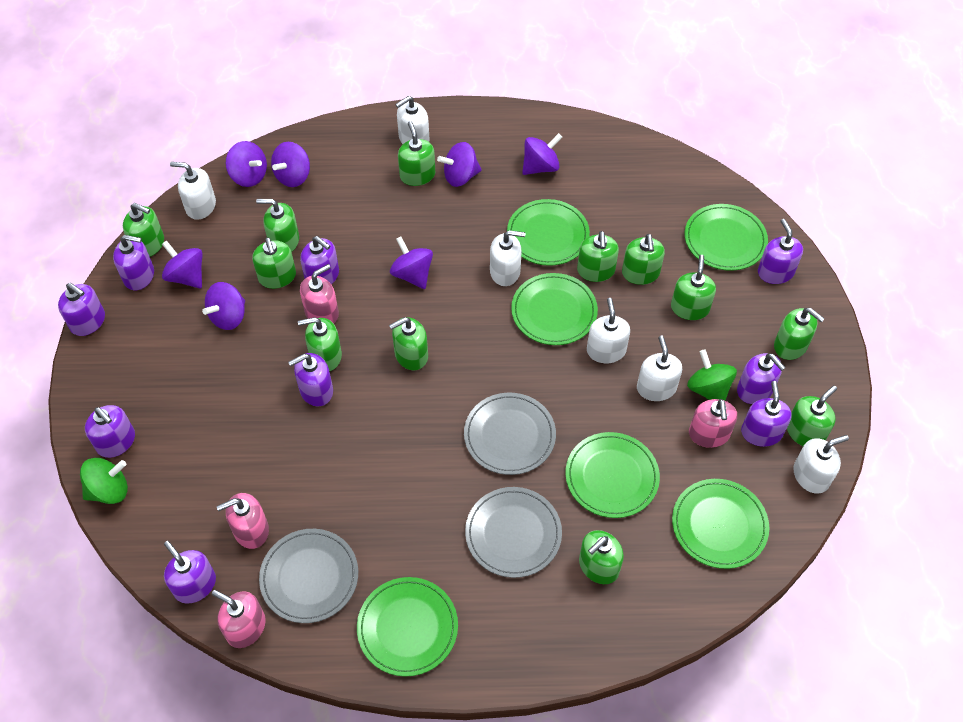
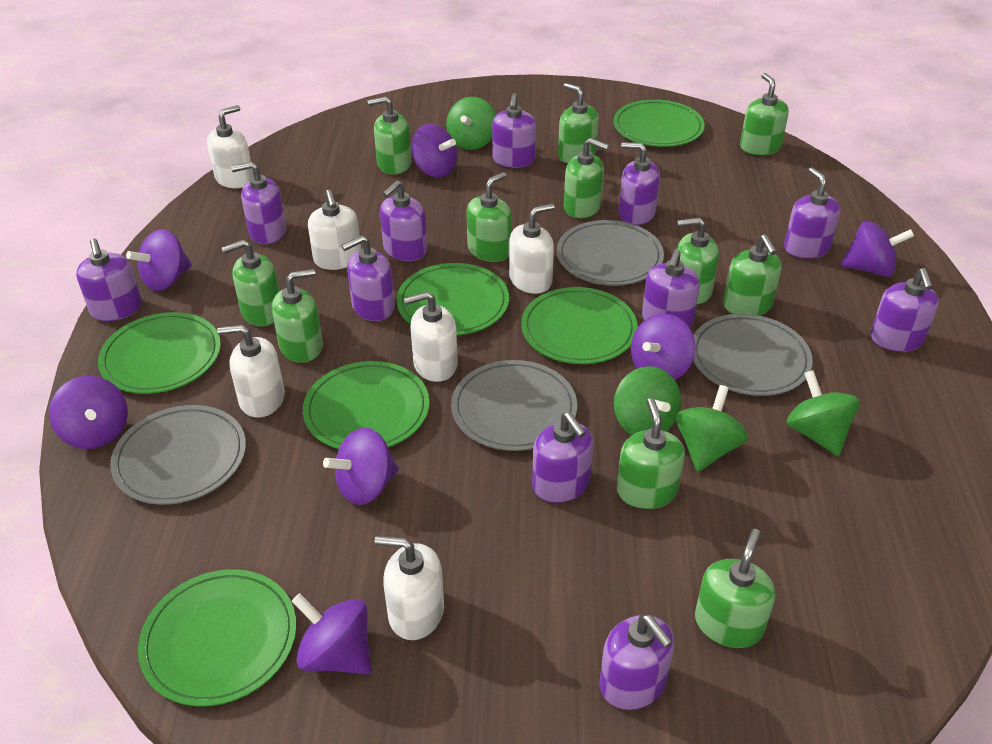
green soap dispenser: 12 -> 11
green spinning top: 2 -> 4
grey plate: 3 -> 4
pink soap dispenser: 4 -> 0
purple soap dispenser: 9 -> 11

